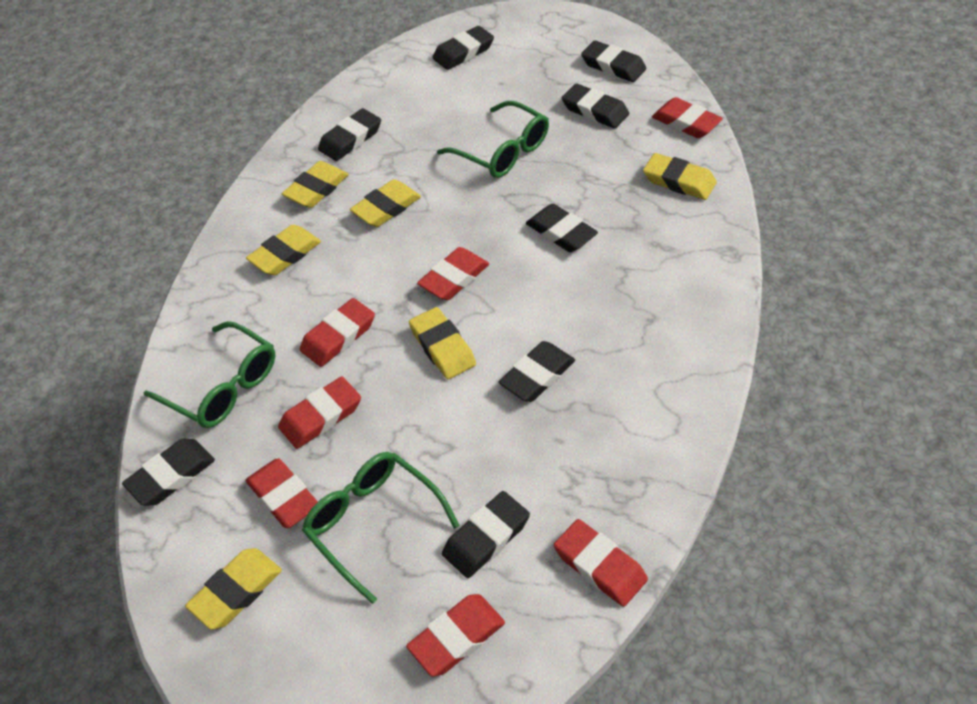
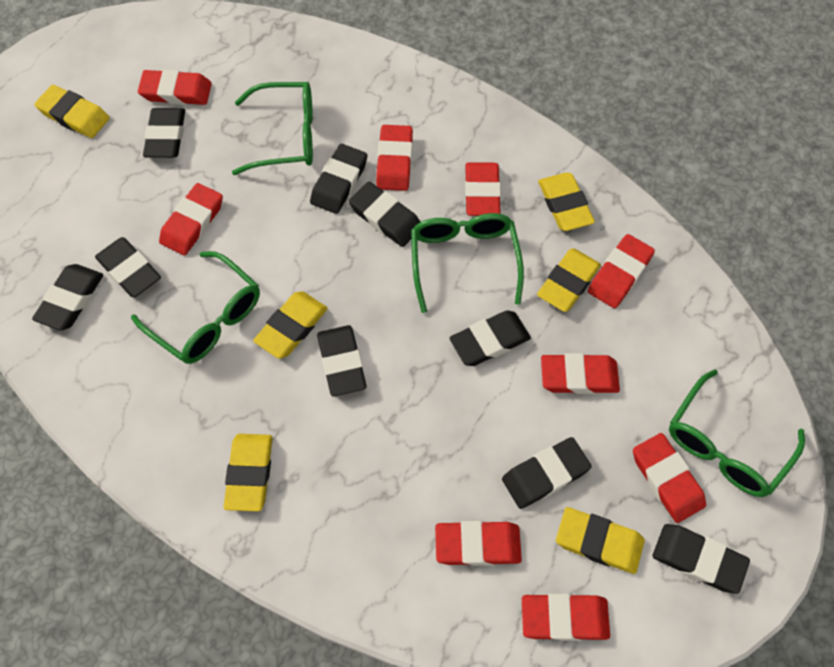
black eraser: 8 -> 9
green glasses: 3 -> 4
red eraser: 7 -> 9

